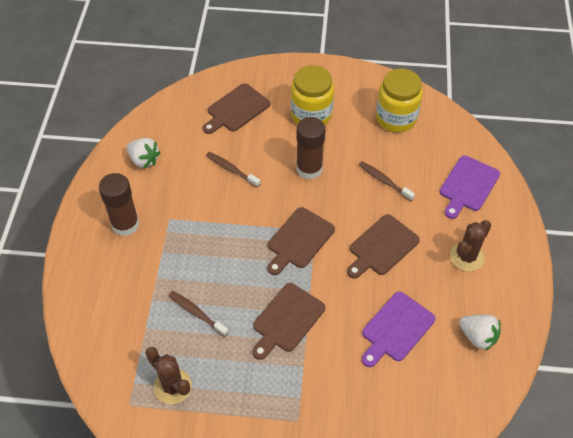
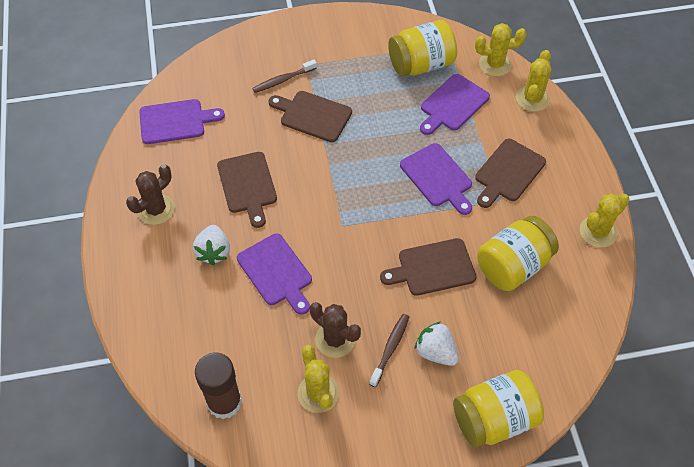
brown glue stick: 2 -> 1
brown toothbrush: 3 -> 2
purple cutting board: 2 -> 4
yellow cactus: 0 -> 4
yellow jar: 2 -> 3

